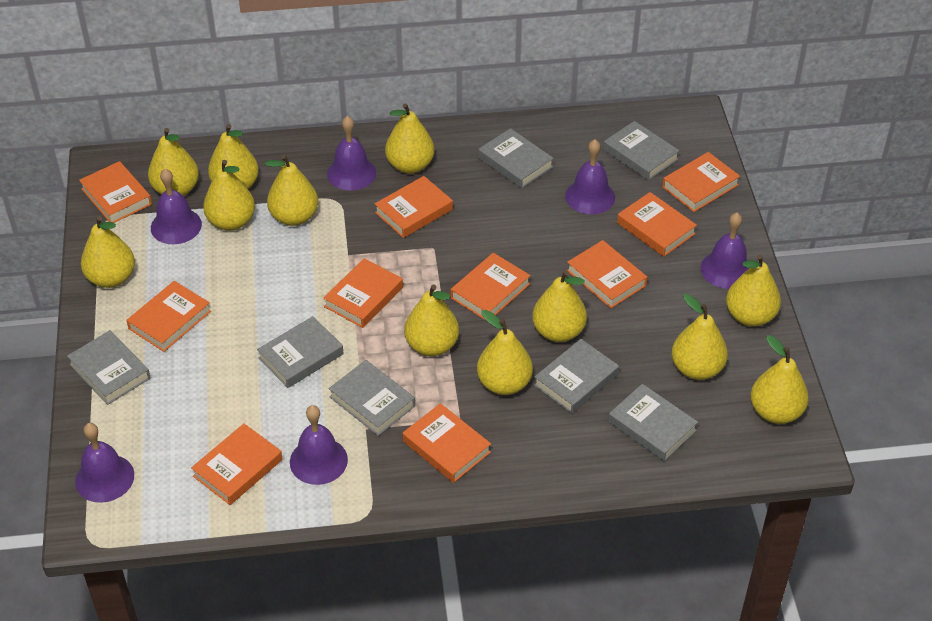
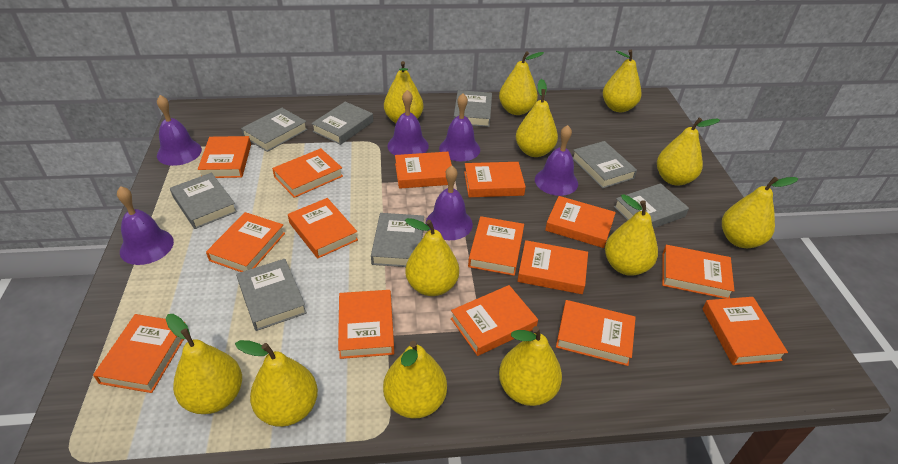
grey book: 7 -> 8
orange book: 10 -> 15

